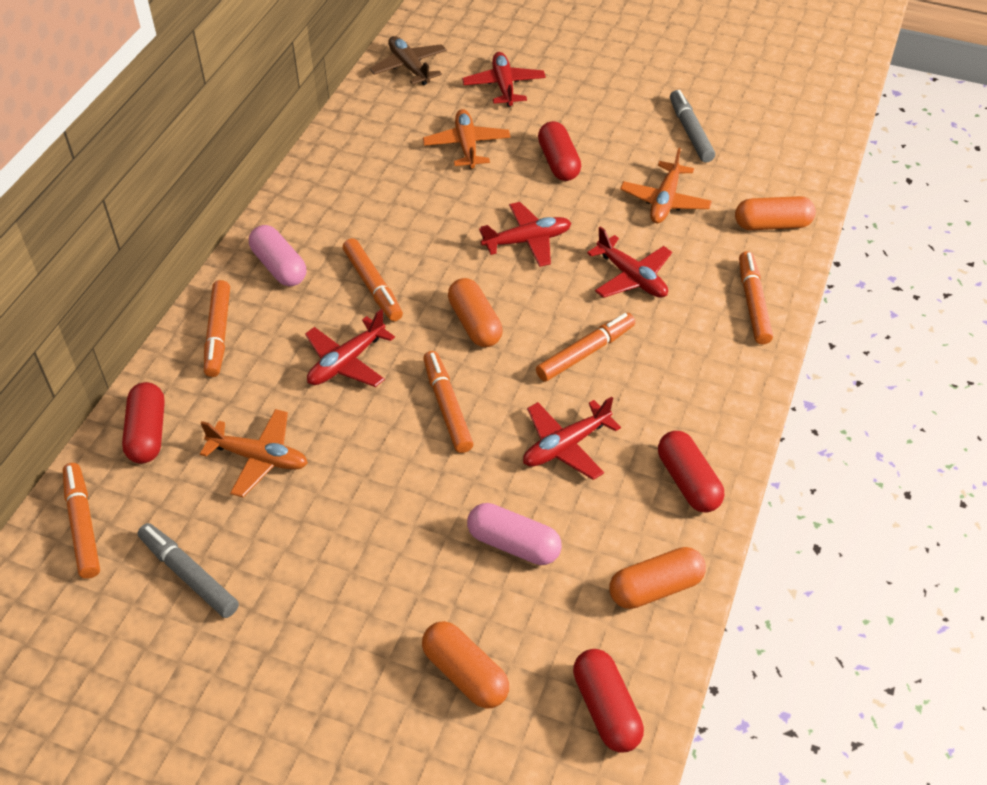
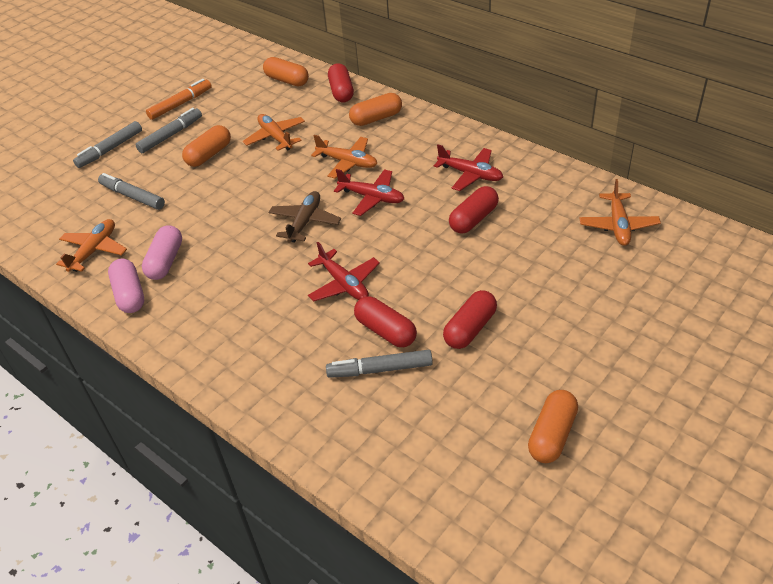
grey marker: 2 -> 4
orange marker: 6 -> 1
orange plane: 3 -> 4
red plane: 5 -> 3

